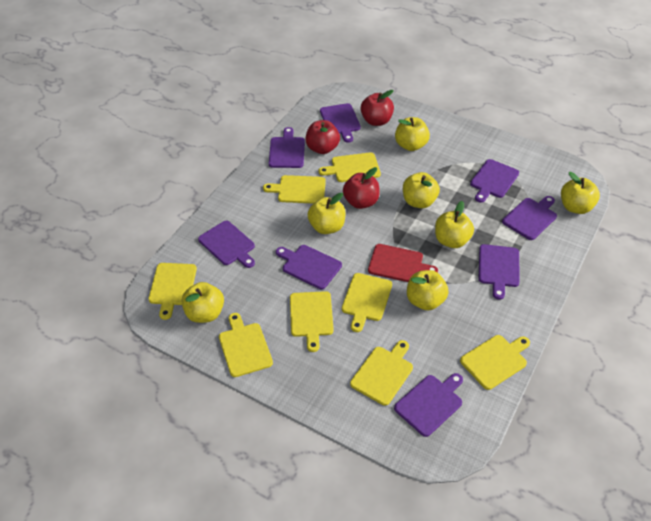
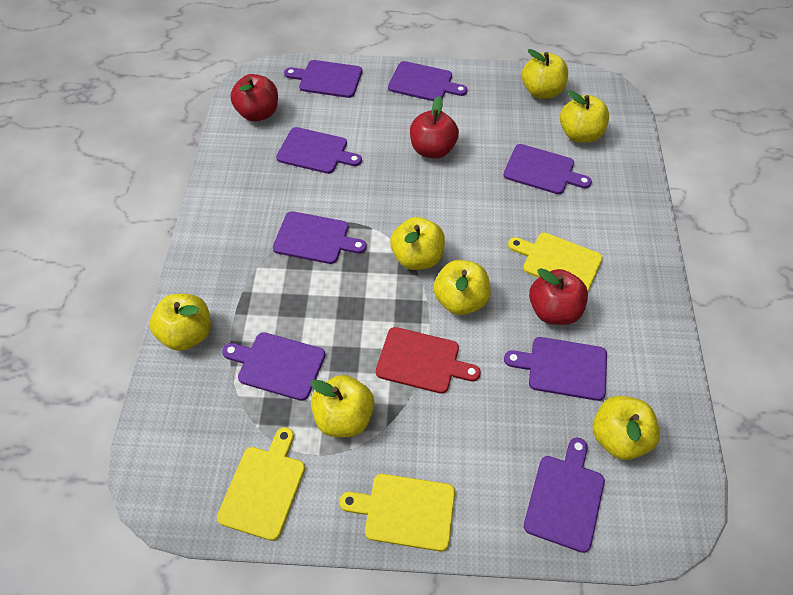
yellow cutting board: 8 -> 3

